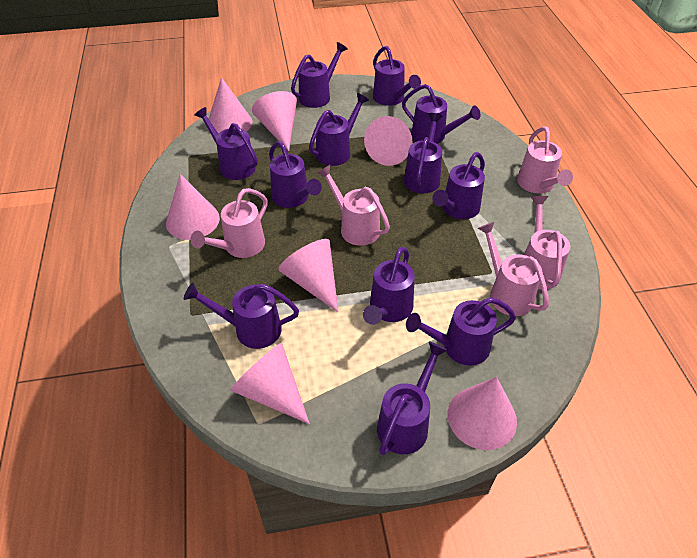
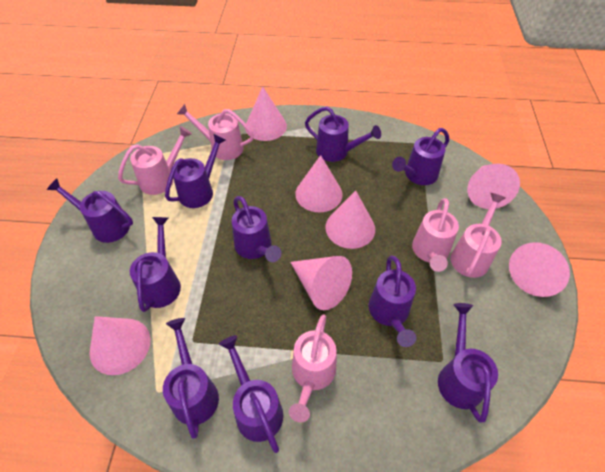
purple watering can: 12 -> 10

